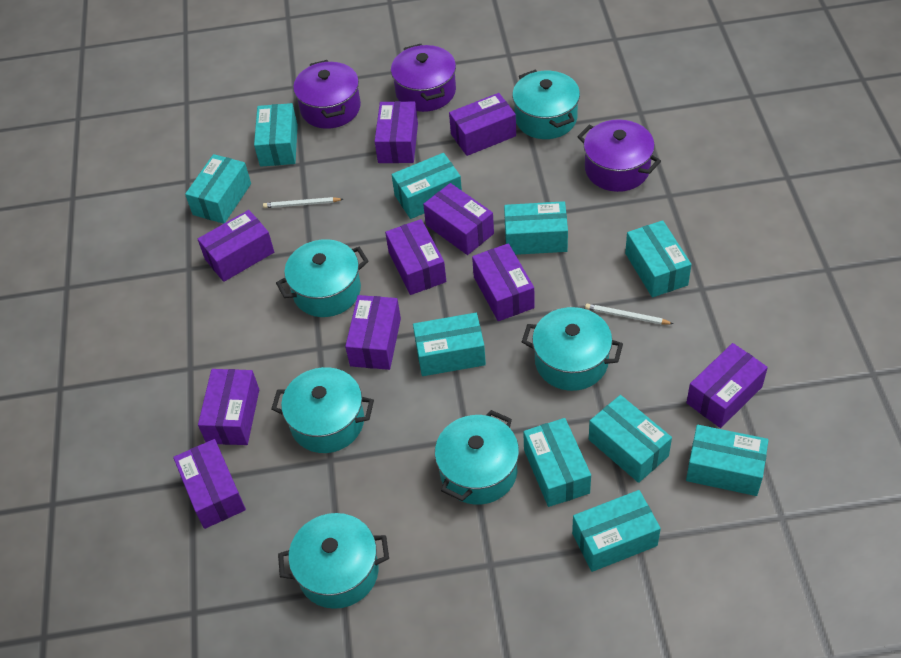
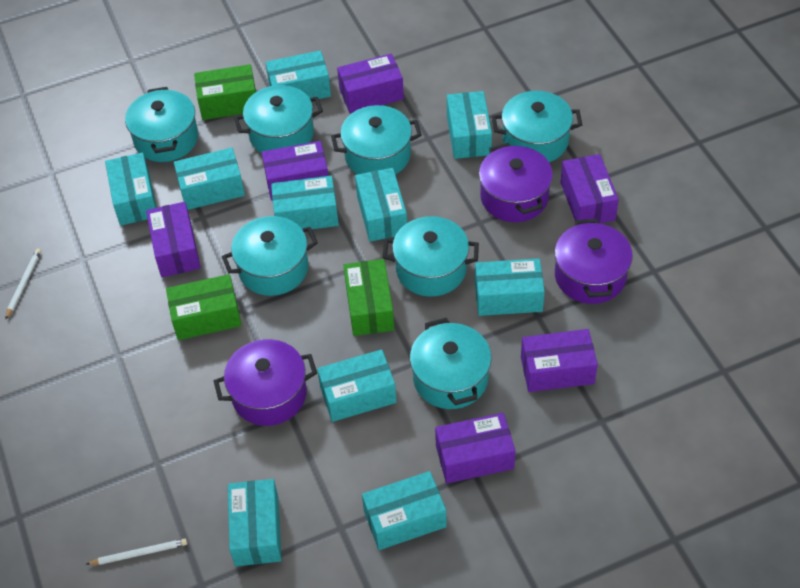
green box: 0 -> 3
purple box: 10 -> 6
turquoise pot: 6 -> 7

